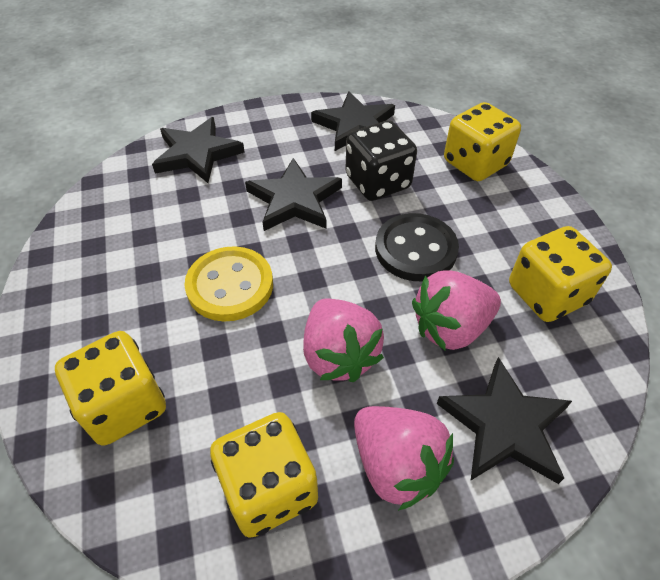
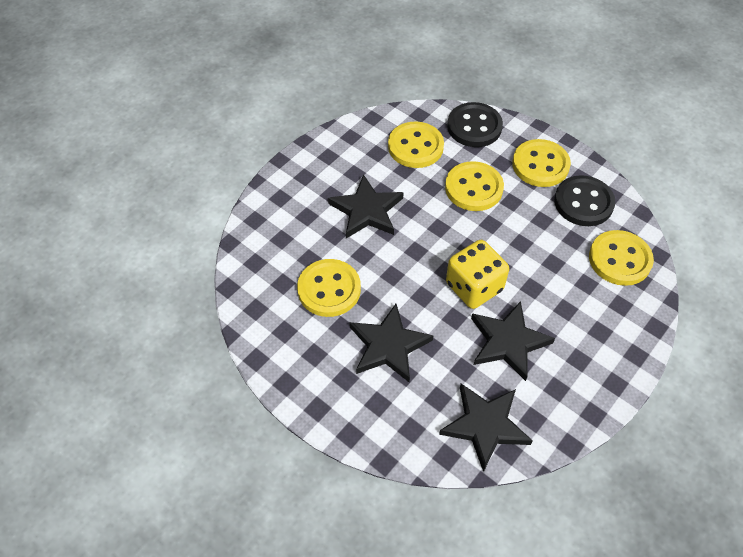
black button: 1 -> 2
black dice: 1 -> 0
pink strawberry: 3 -> 0
yellow button: 1 -> 5
yellow dice: 4 -> 1

